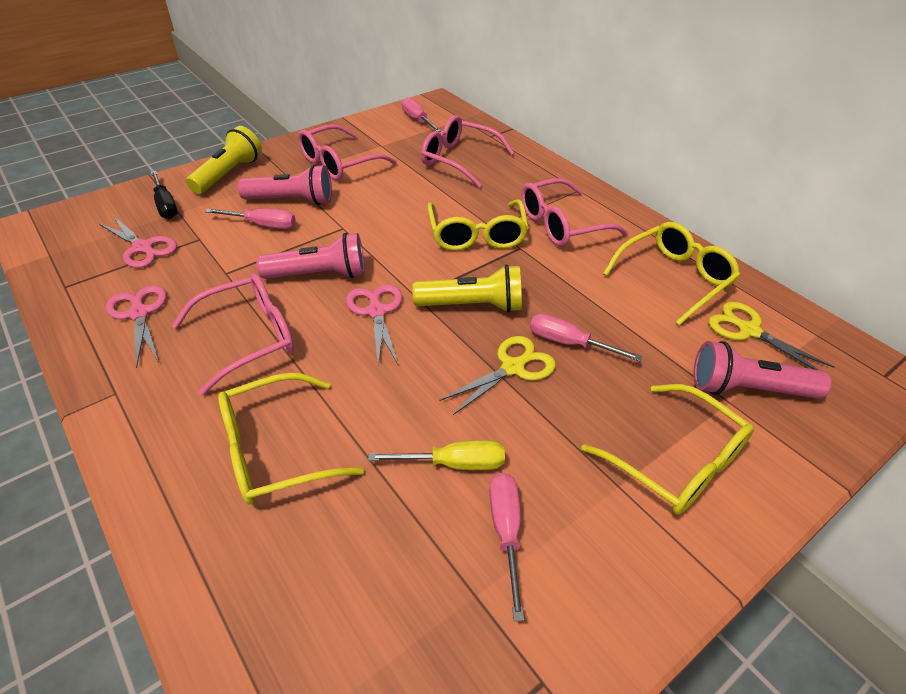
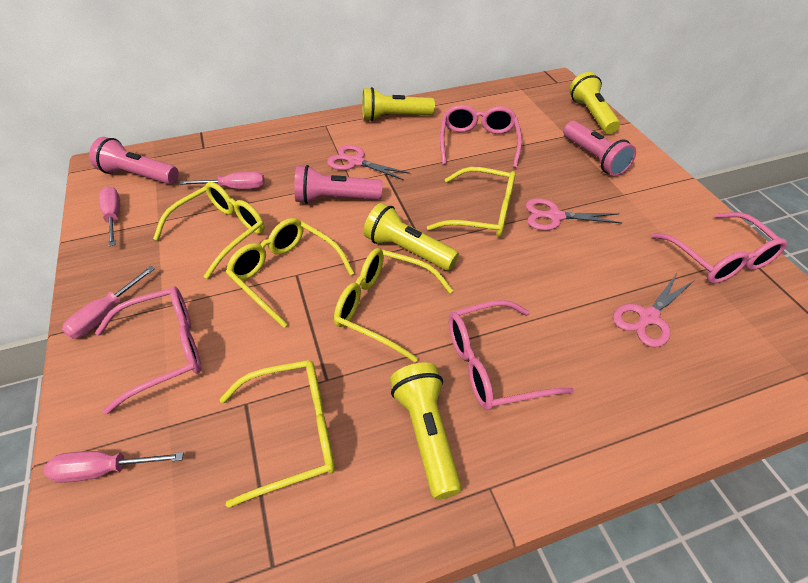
black screwdriver: 1 -> 0
yellow flashlight: 2 -> 4
yellow glasses: 4 -> 5
yellow scissors: 2 -> 0
yellow screwdriver: 1 -> 0

